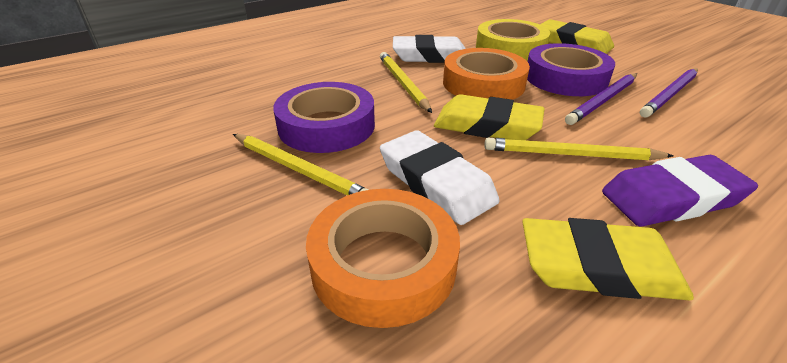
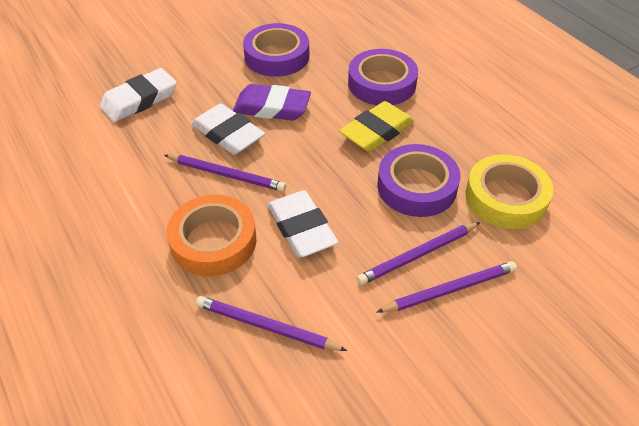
orange tape: 2 -> 1
purple pencil: 2 -> 4
purple tape: 2 -> 3
white eraser: 2 -> 3
yellow eraser: 3 -> 1
yellow pencil: 3 -> 0

